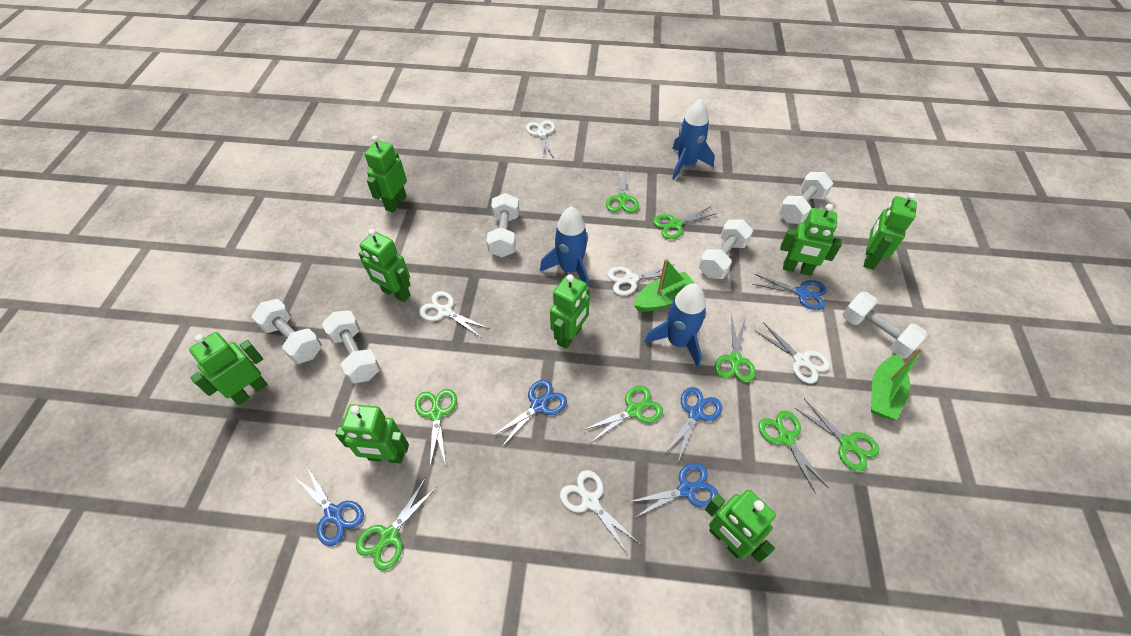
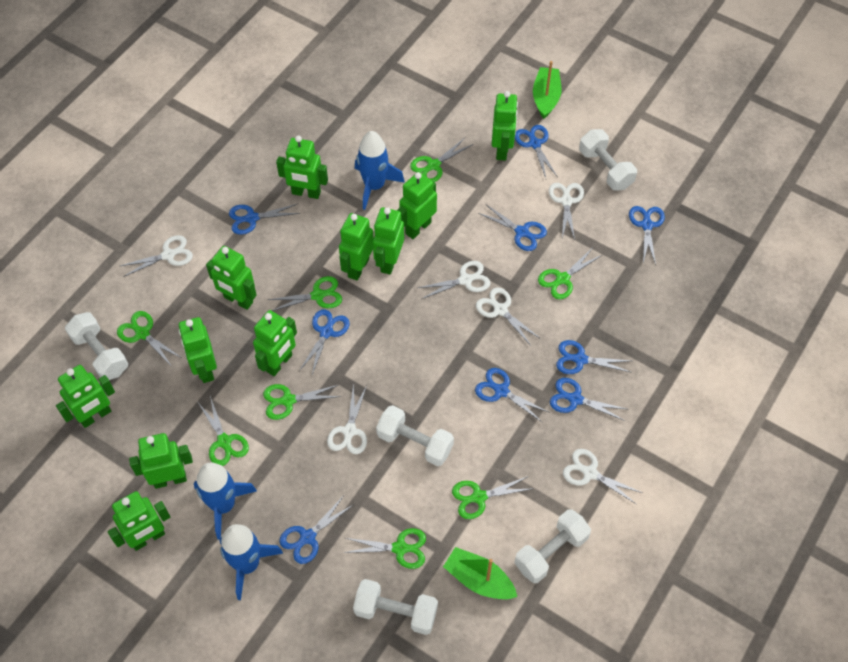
blue scissors: 5 -> 9
green robot: 8 -> 11
white dumbbell: 6 -> 5
white scissors: 5 -> 6

